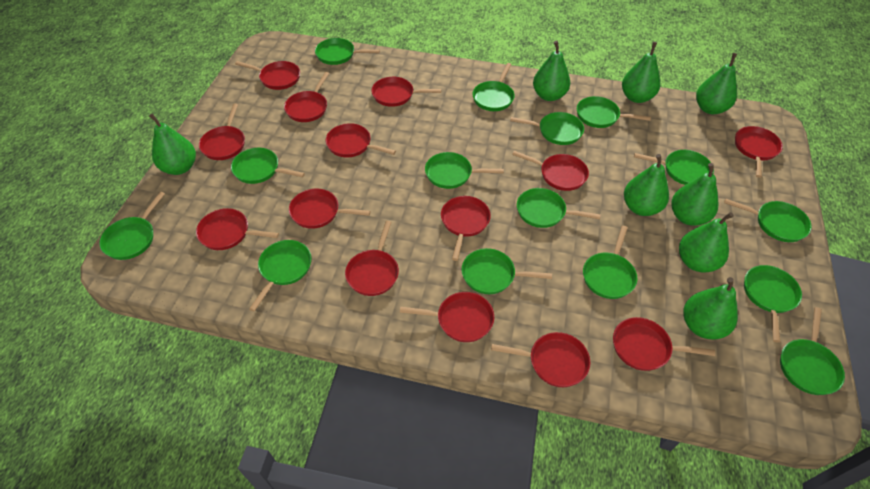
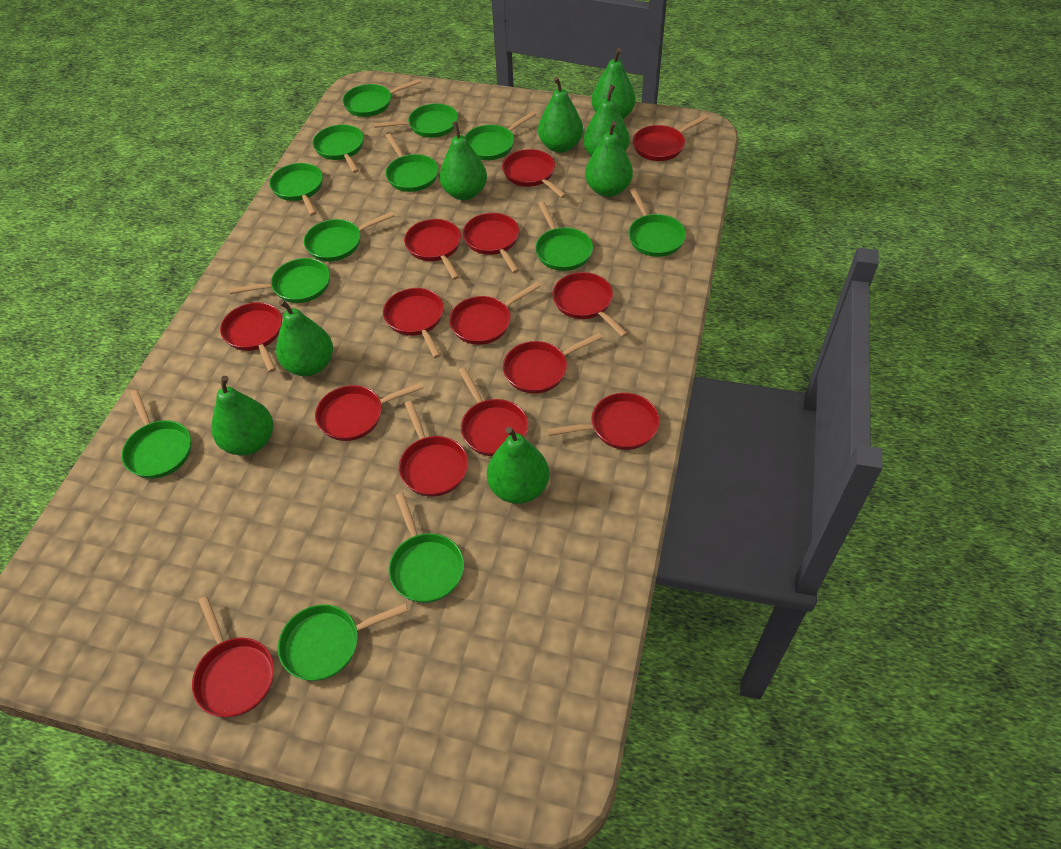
green pan: 15 -> 13

